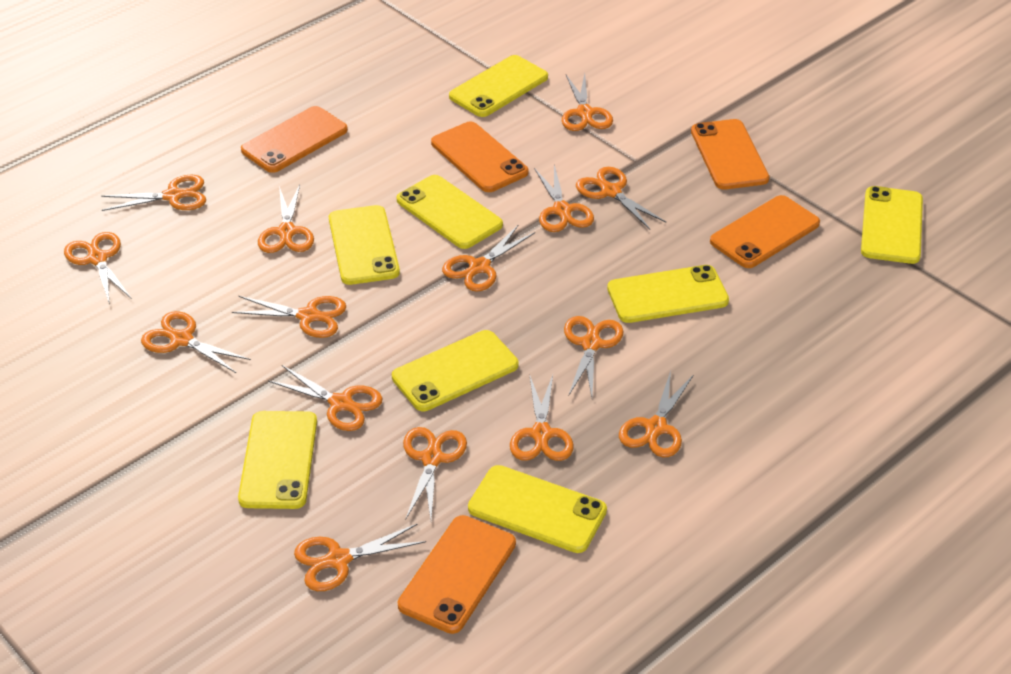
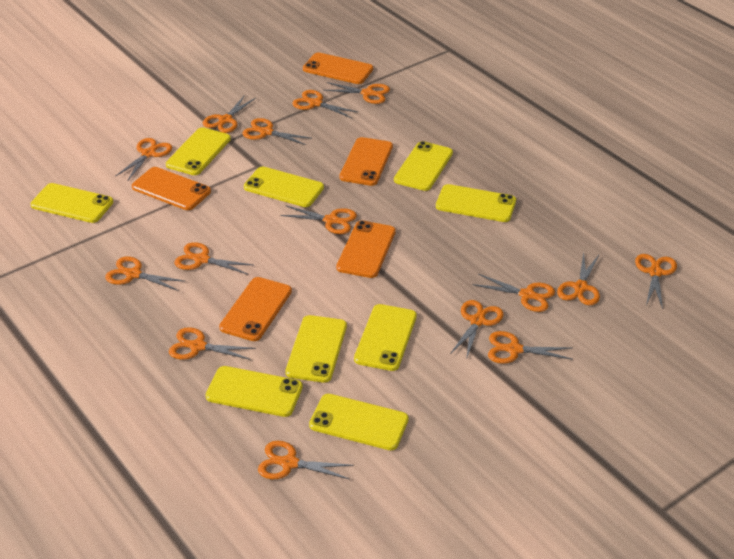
yellow phone: 8 -> 9

